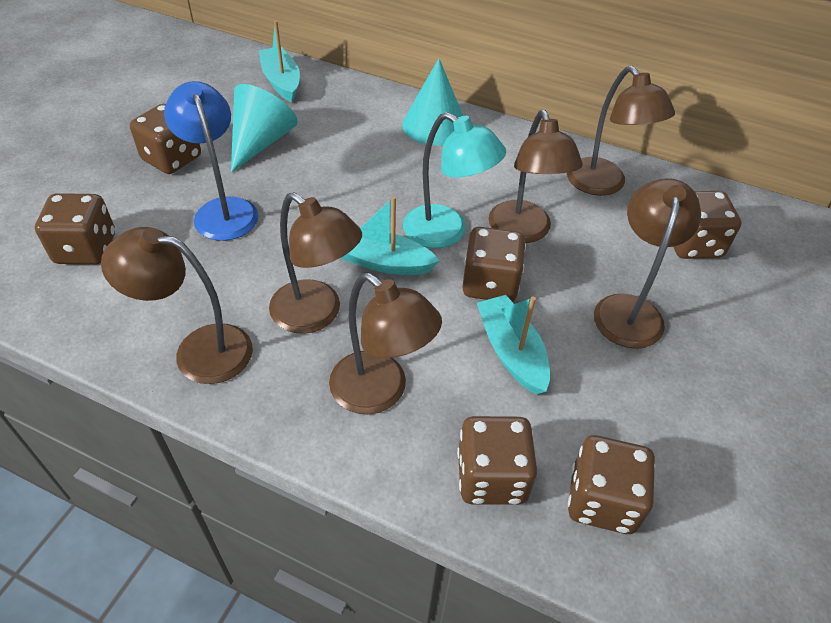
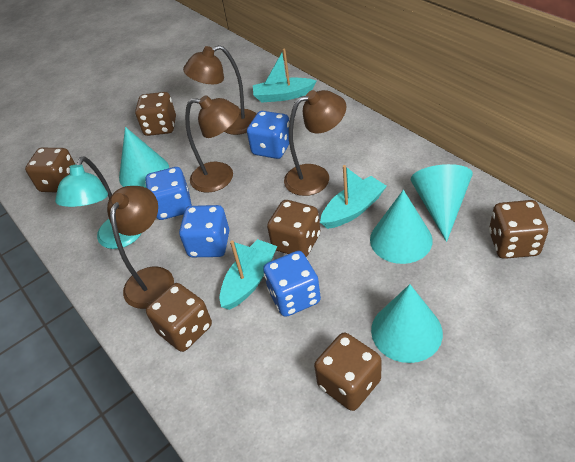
blue dice: 0 -> 4
blue lamp: 1 -> 0
brown lamp: 6 -> 4
turquoise cone: 2 -> 4

